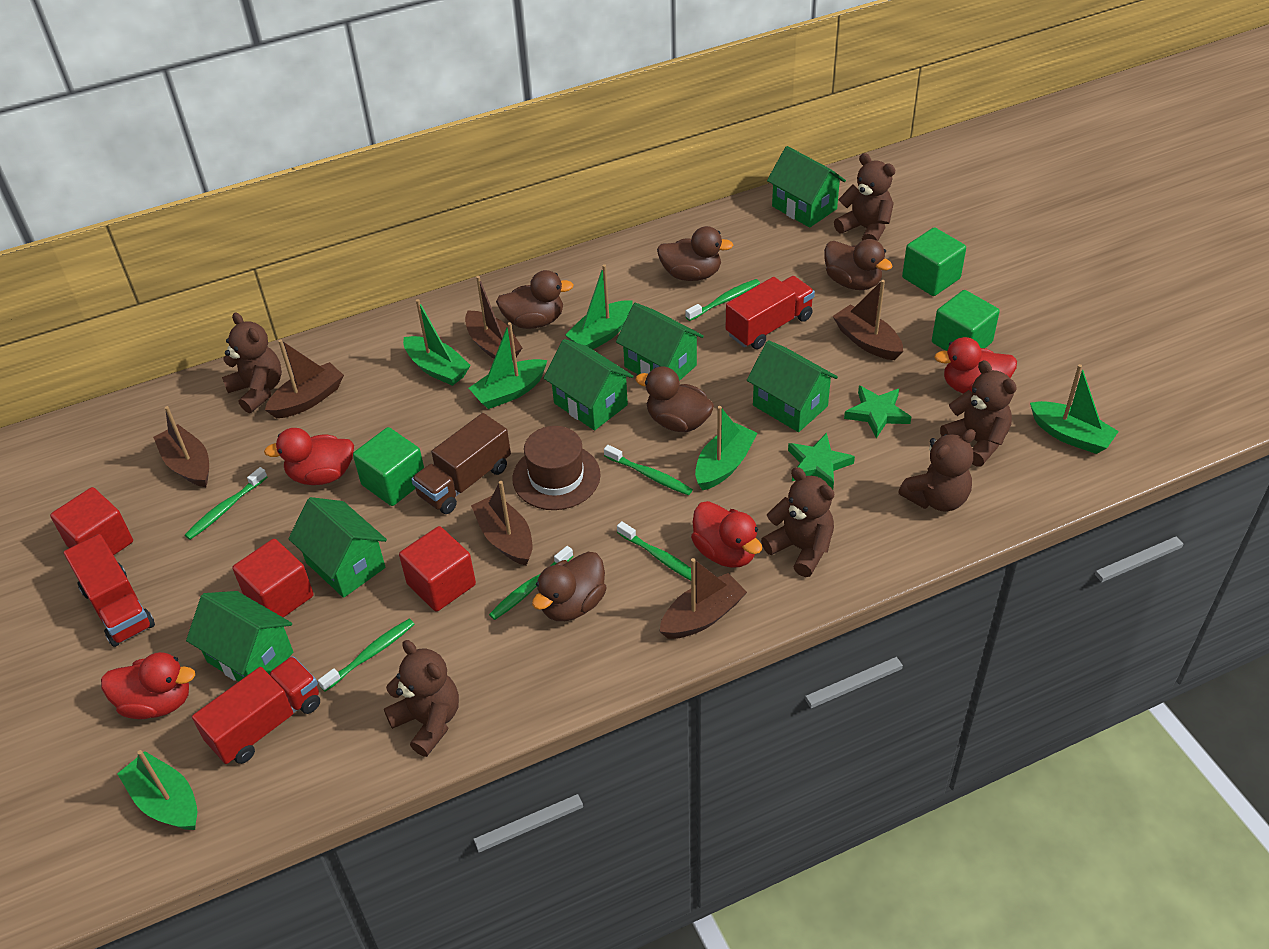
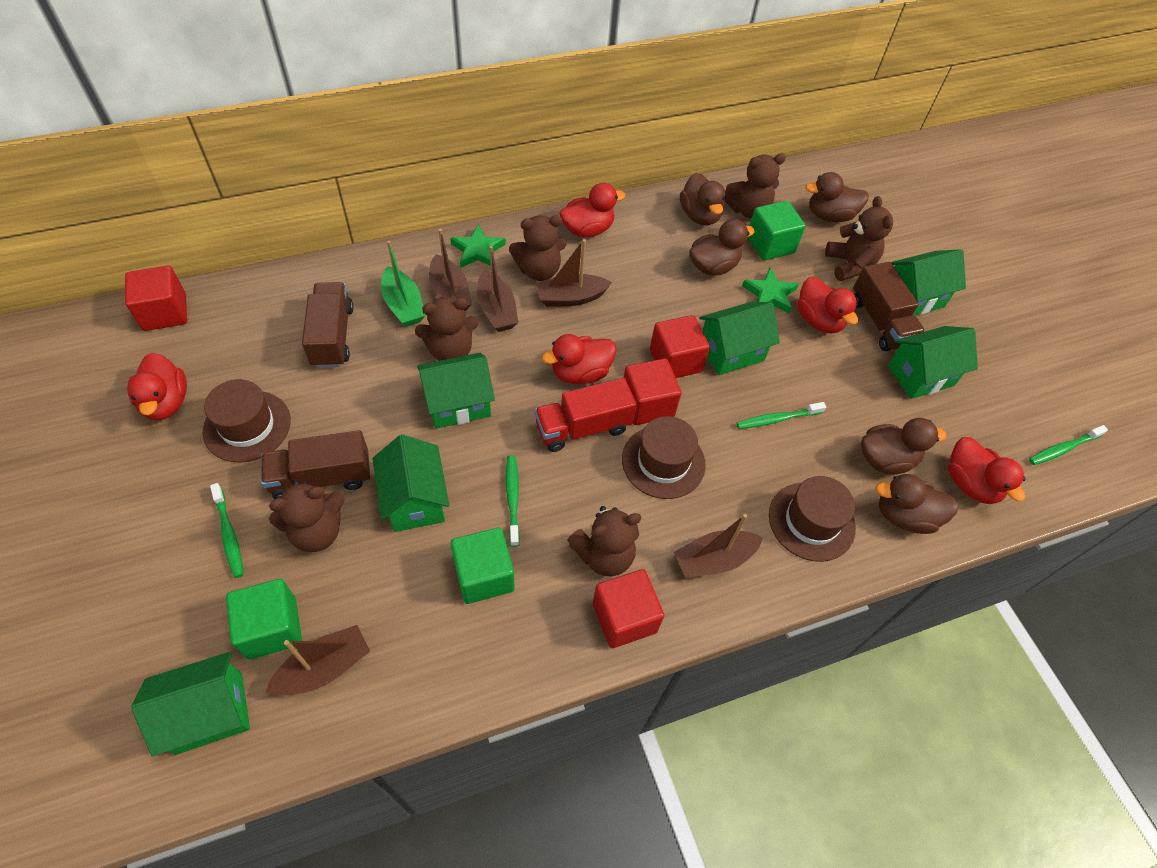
brown boat: 6 -> 5
brown hat: 1 -> 3
brown truck: 1 -> 3
green boat: 6 -> 1
green toothbrush: 6 -> 4
red cube: 3 -> 4
red duck: 4 -> 5
red truck: 3 -> 1

